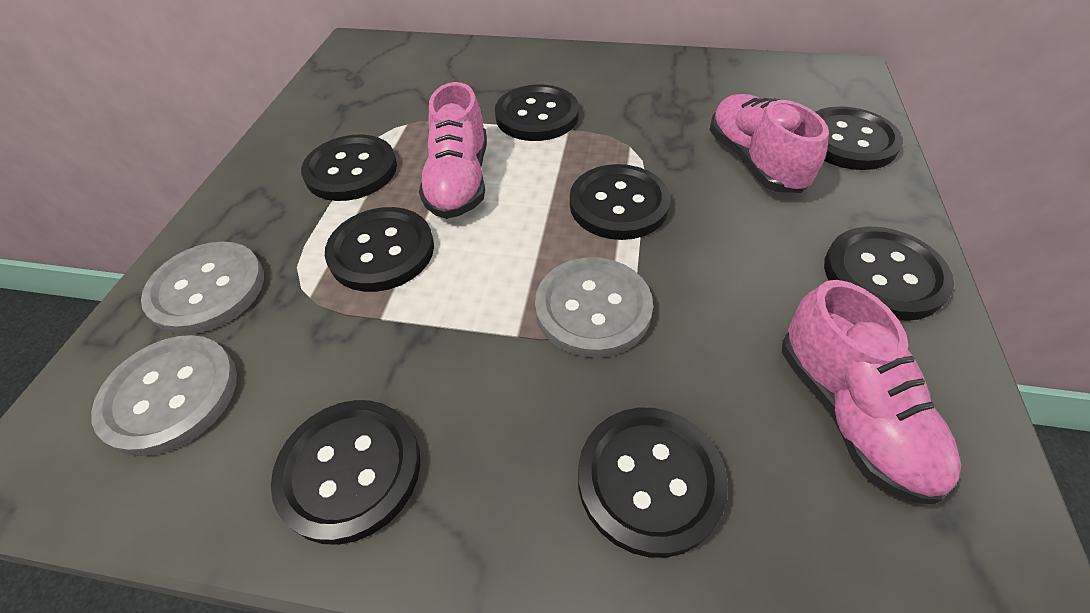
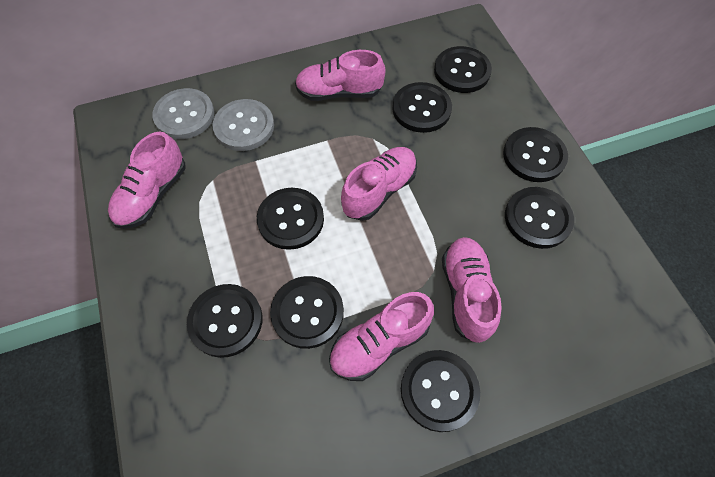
grey button: 3 -> 2
pink shoe: 3 -> 5

